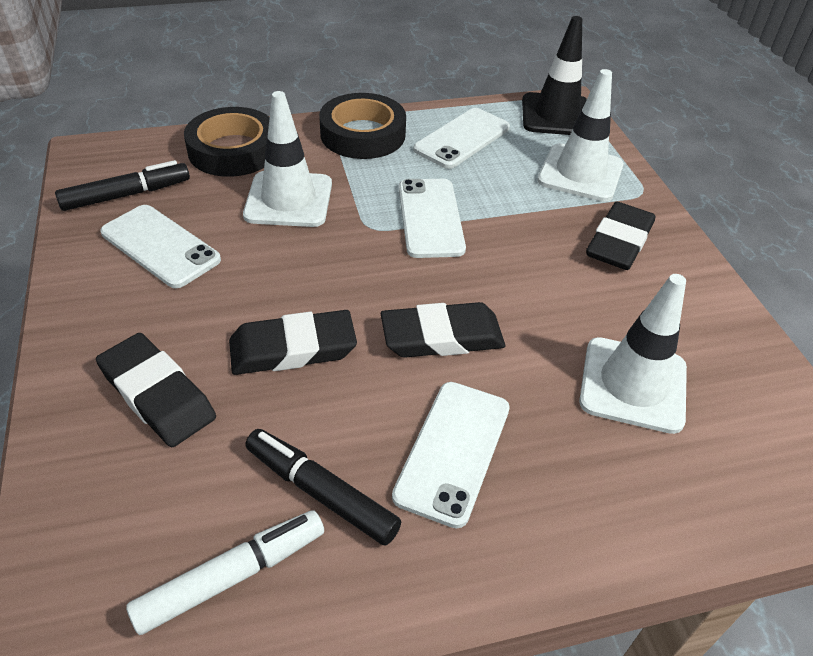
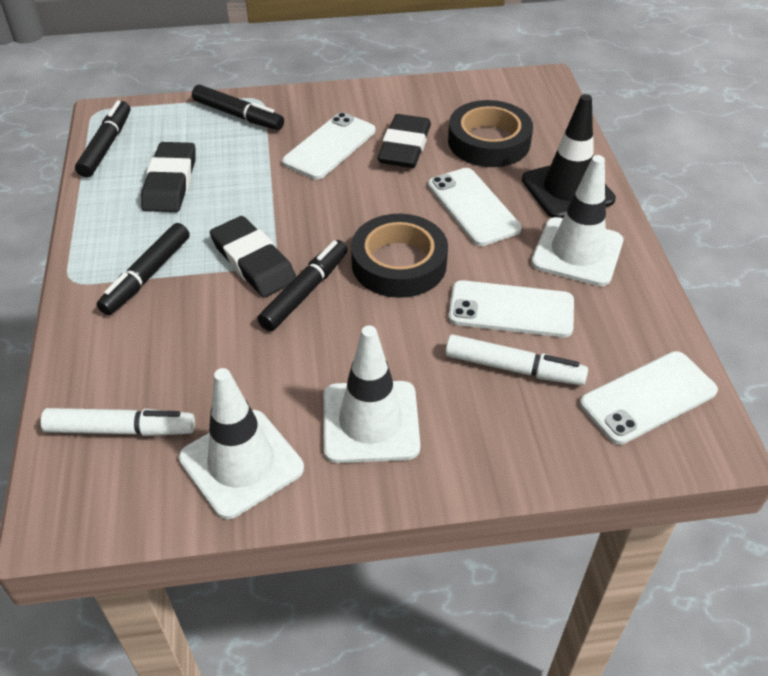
black eraser: 4 -> 3
black marker: 2 -> 4
white marker: 1 -> 2

